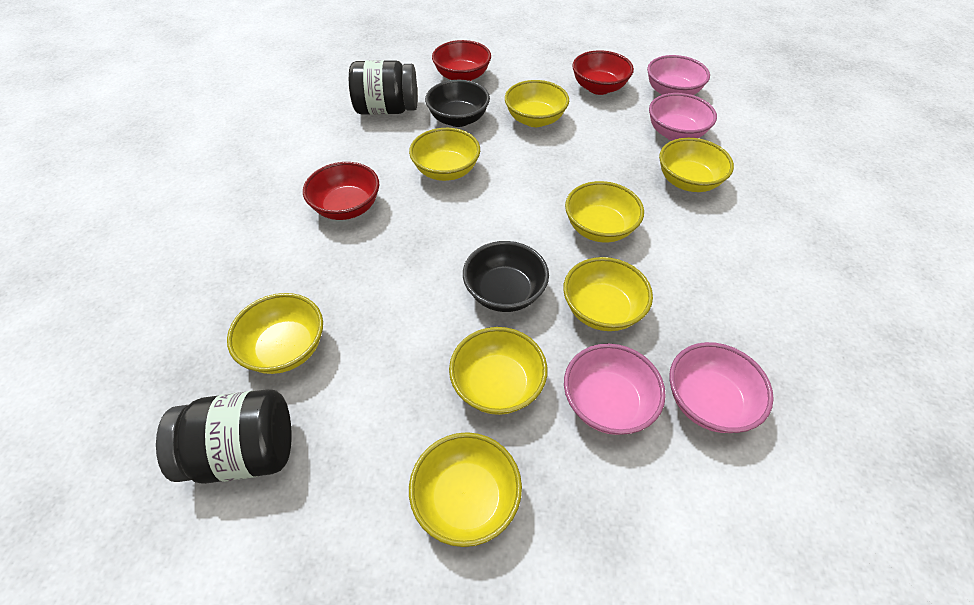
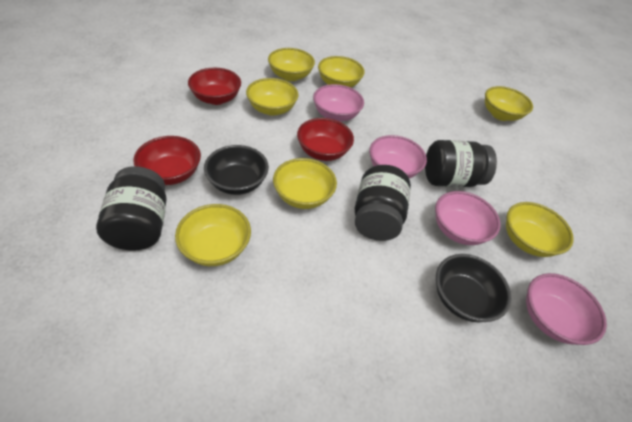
black jar: 2 -> 3
yellow bowl: 8 -> 7

